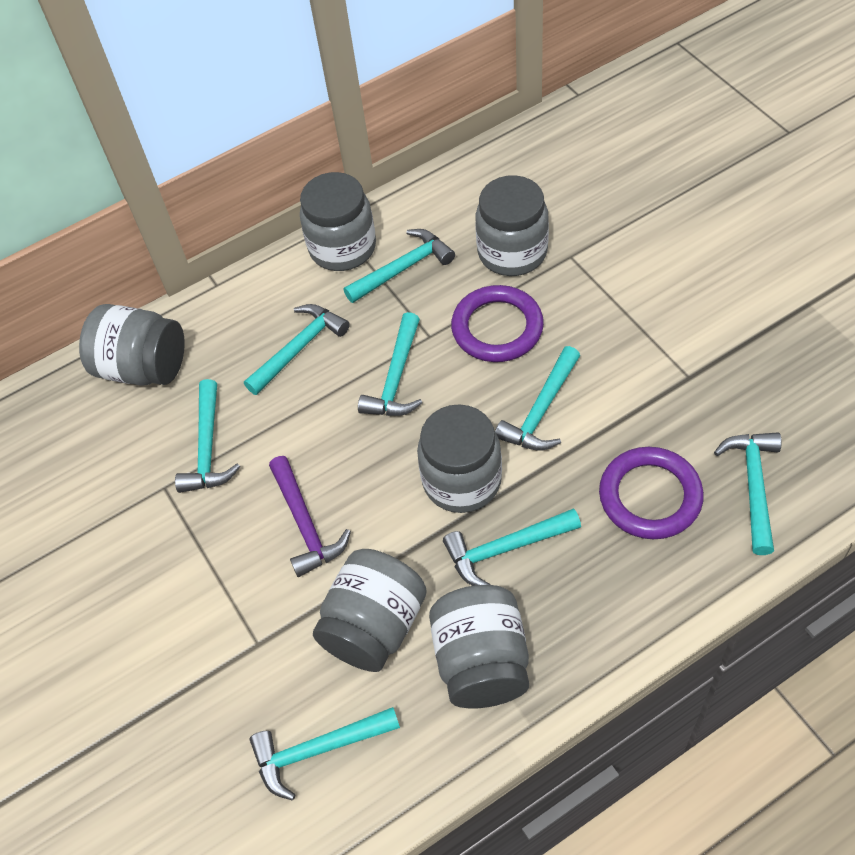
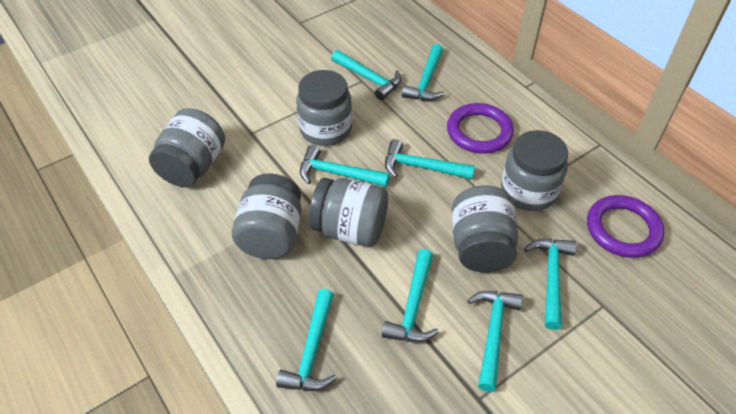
purple hammer: 1 -> 0

